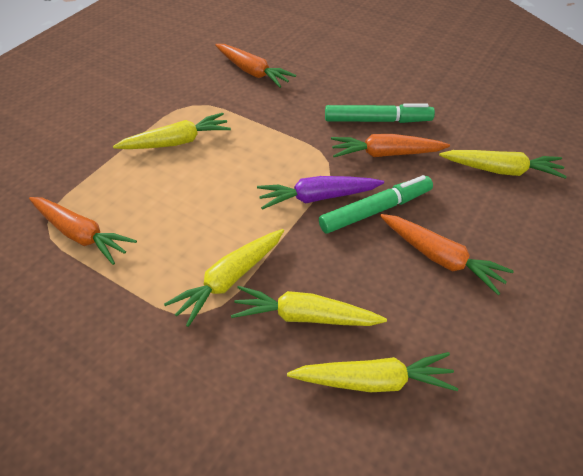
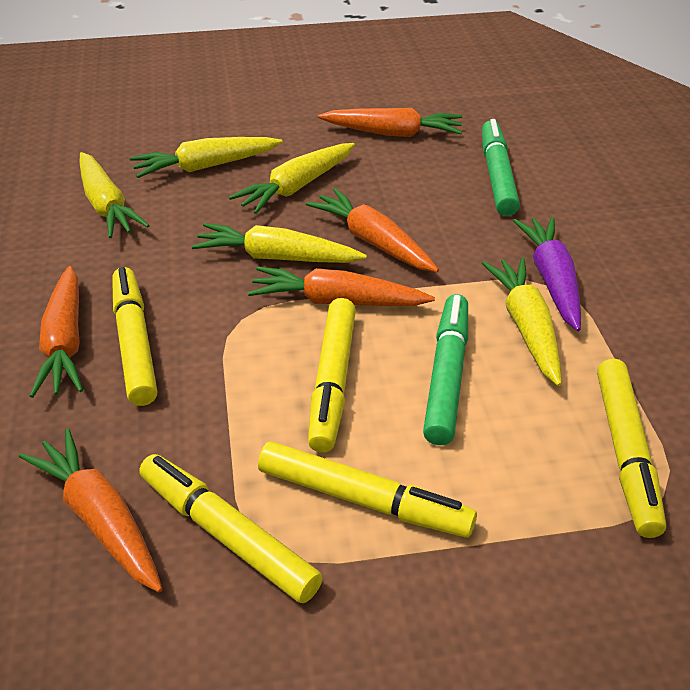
orange carrot: 4 -> 5
yellow marker: 0 -> 5

